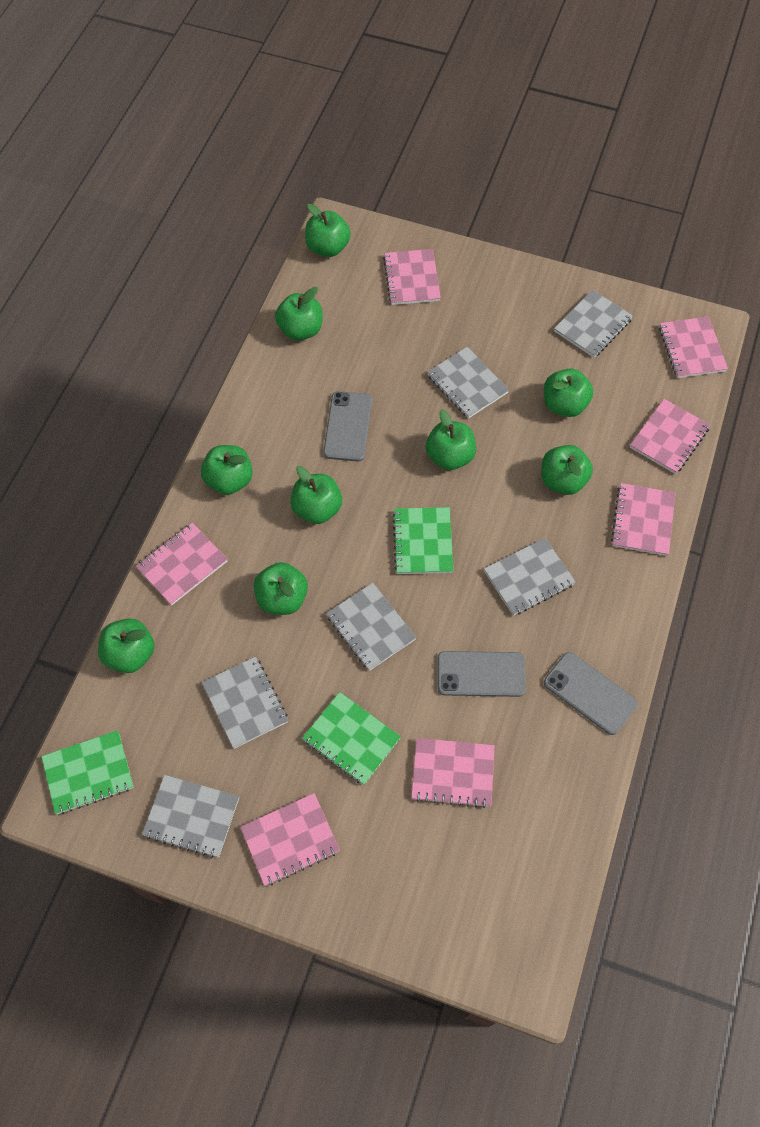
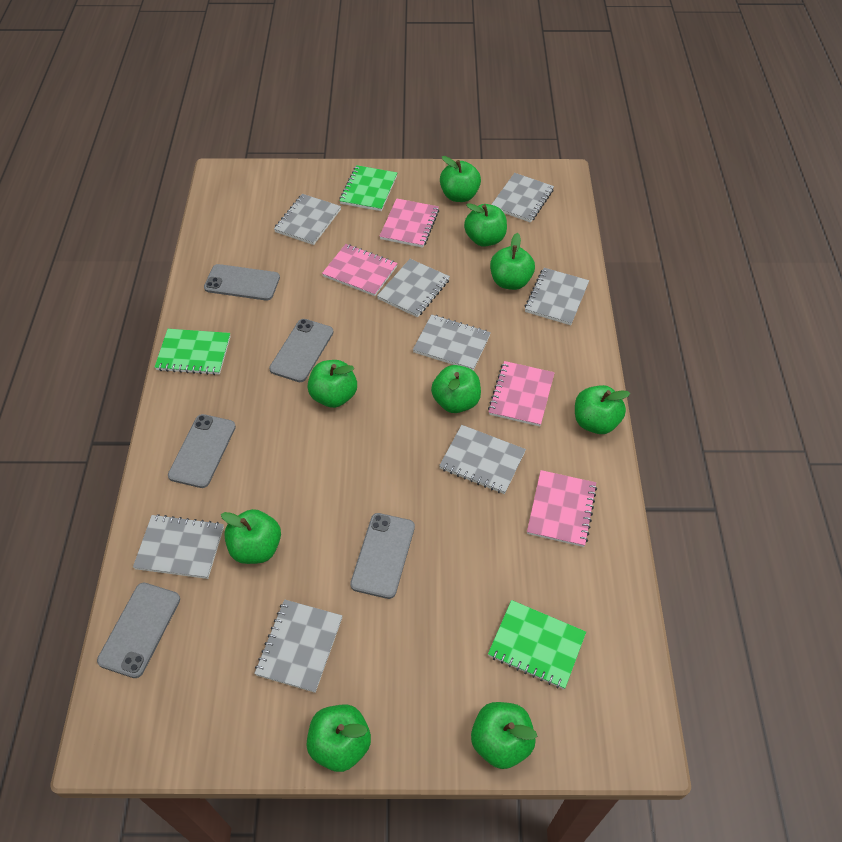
grey notebook: 6 -> 8
grey phone: 3 -> 5
pink notebook: 7 -> 4

